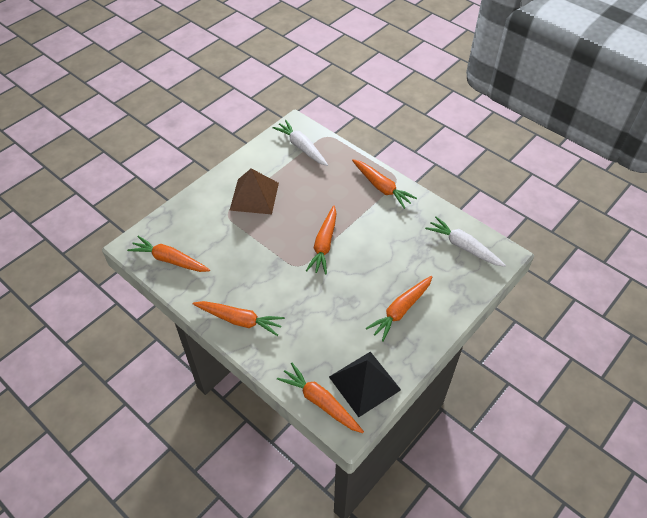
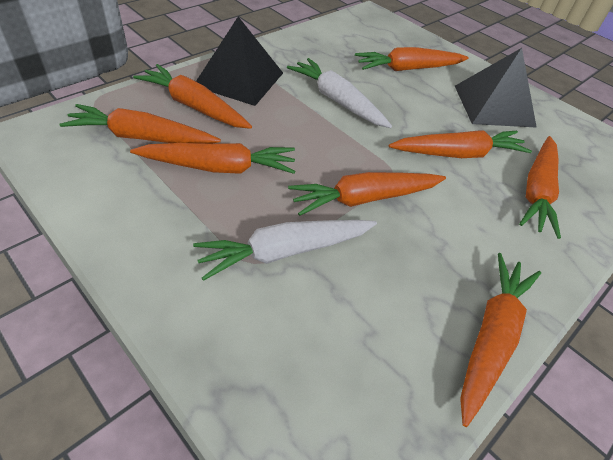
black pyramid: 1 -> 2
brown pyramid: 1 -> 0
orange carrot: 6 -> 8

